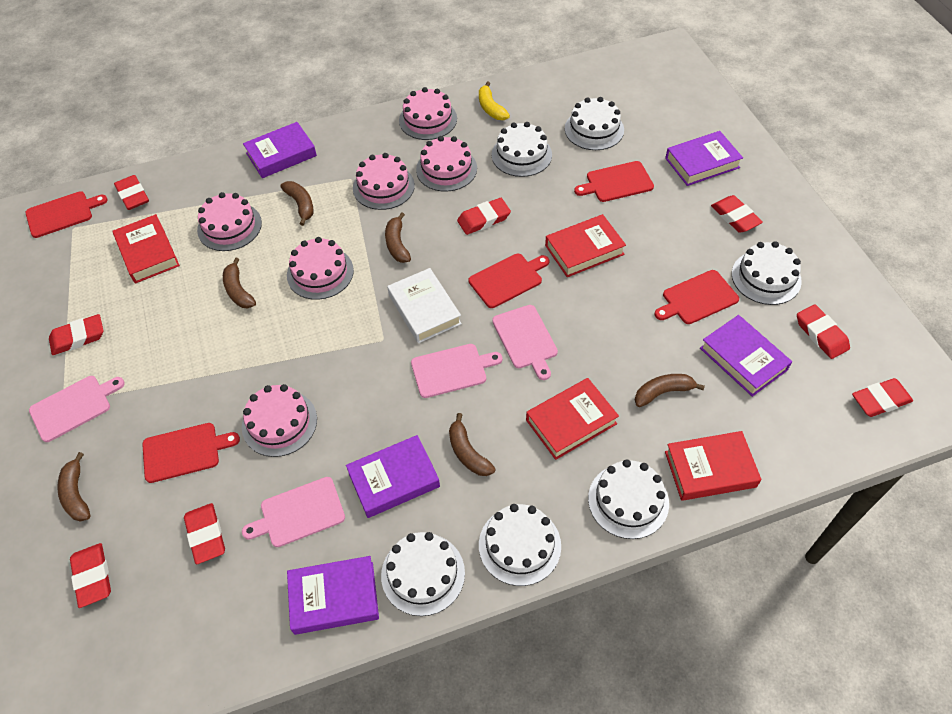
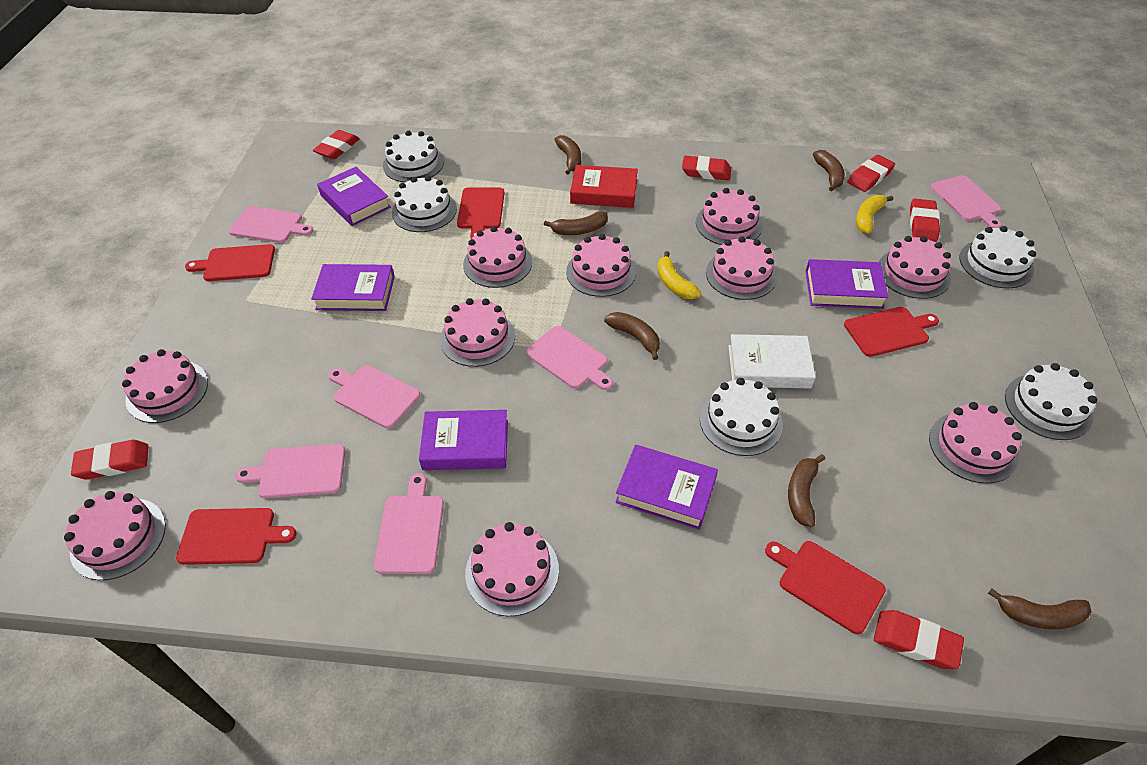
pink cake: 6 -> 10
pink cutting board: 4 -> 6
red book: 4 -> 1
red eraser: 8 -> 6
white cake: 6 -> 5
yellow banana: 1 -> 2

